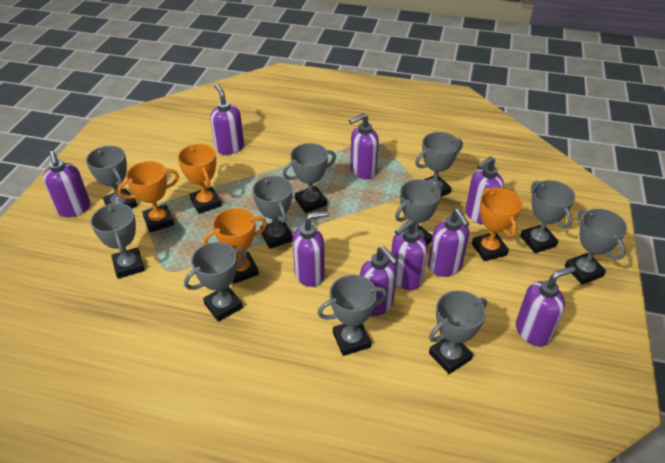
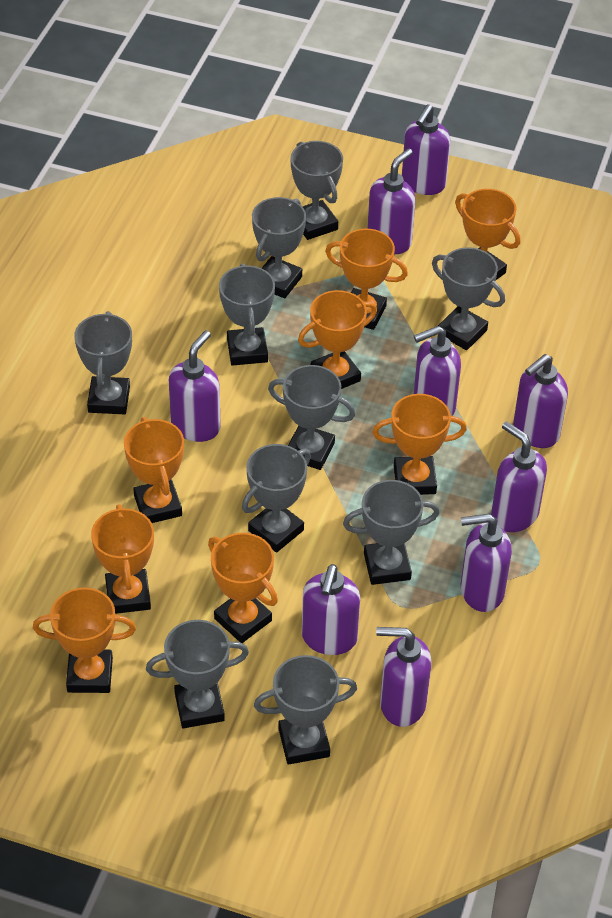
grey trophy: 11 -> 10
orange trophy: 4 -> 8

